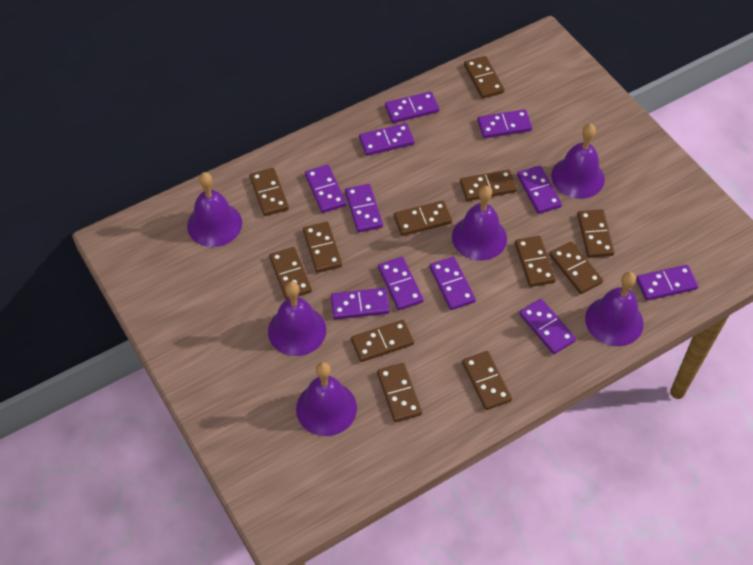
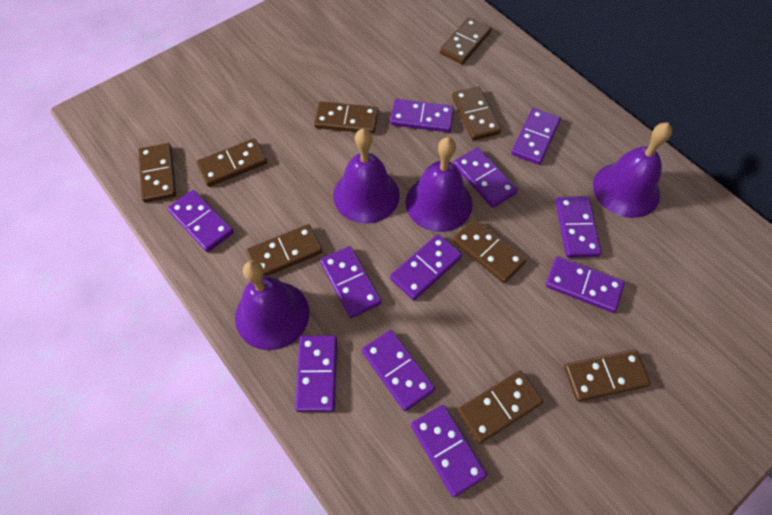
brown domino: 12 -> 9
purple bell: 6 -> 4

